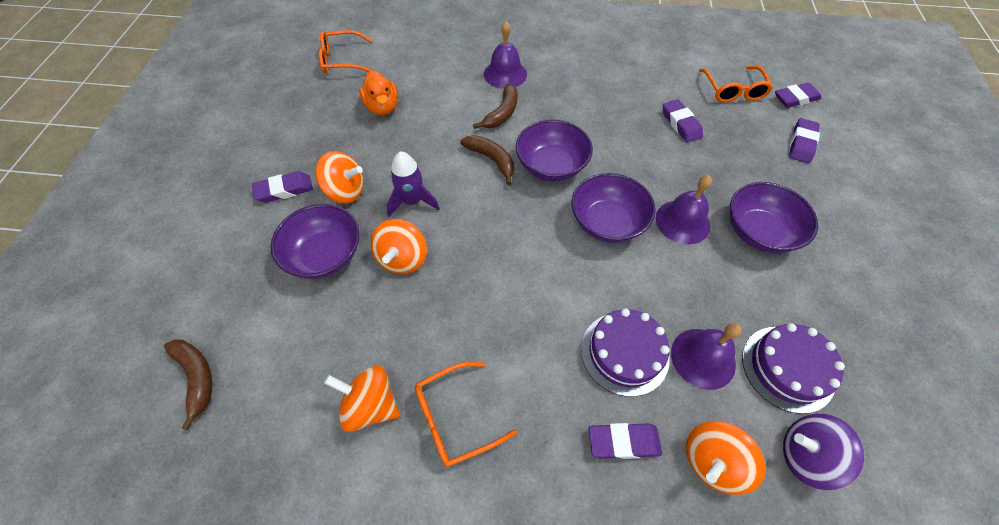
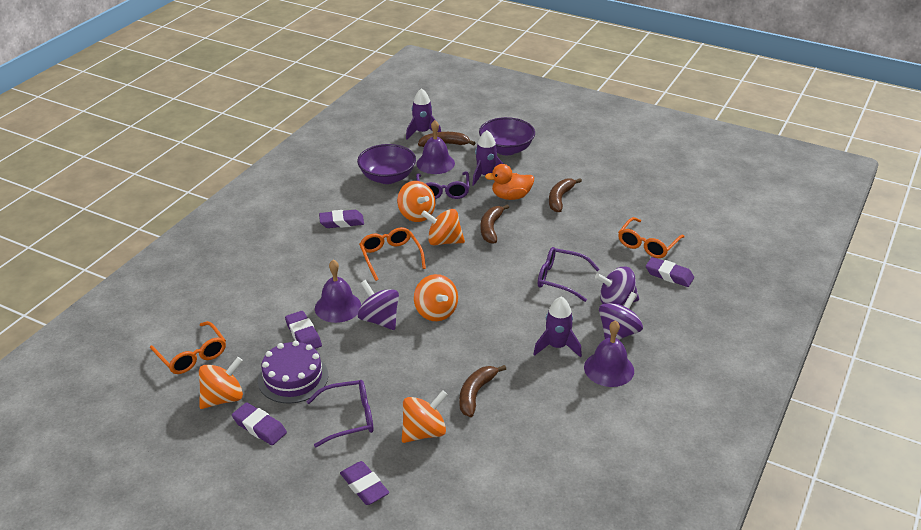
brown banana: 3 -> 4
orange spinning top: 4 -> 5
purple bowl: 4 -> 2
purple cake: 2 -> 1
purple glasses: 0 -> 3
purple rocket: 1 -> 3
purple spinning top: 1 -> 3

